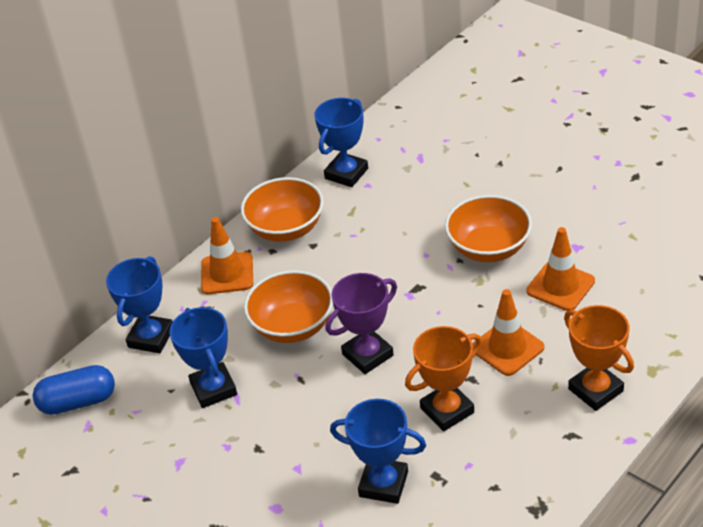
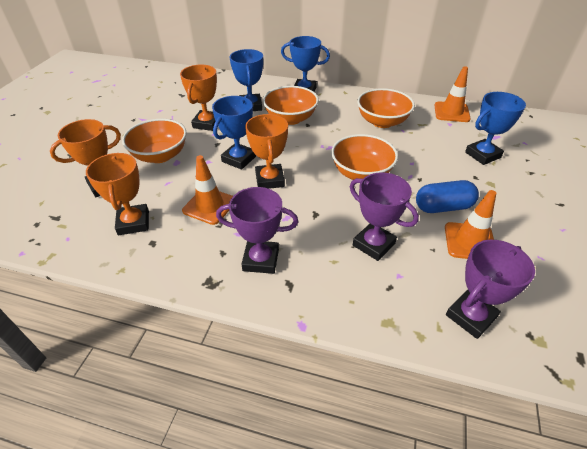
orange bowl: 3 -> 4
orange trophy: 2 -> 4
purple trophy: 1 -> 3

